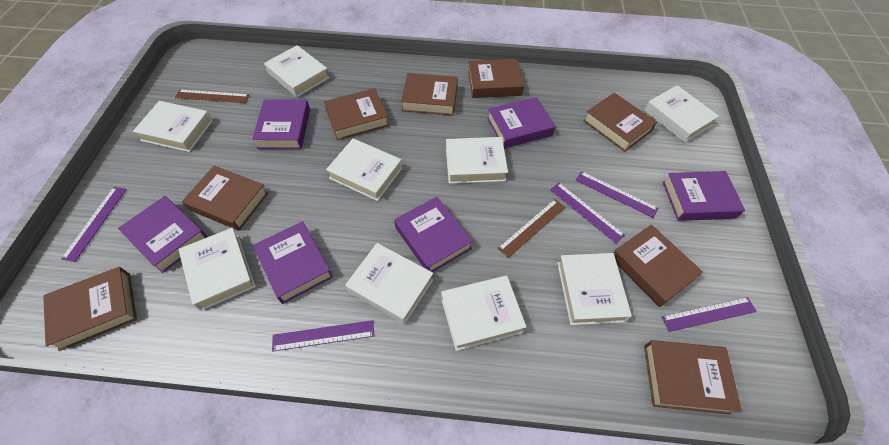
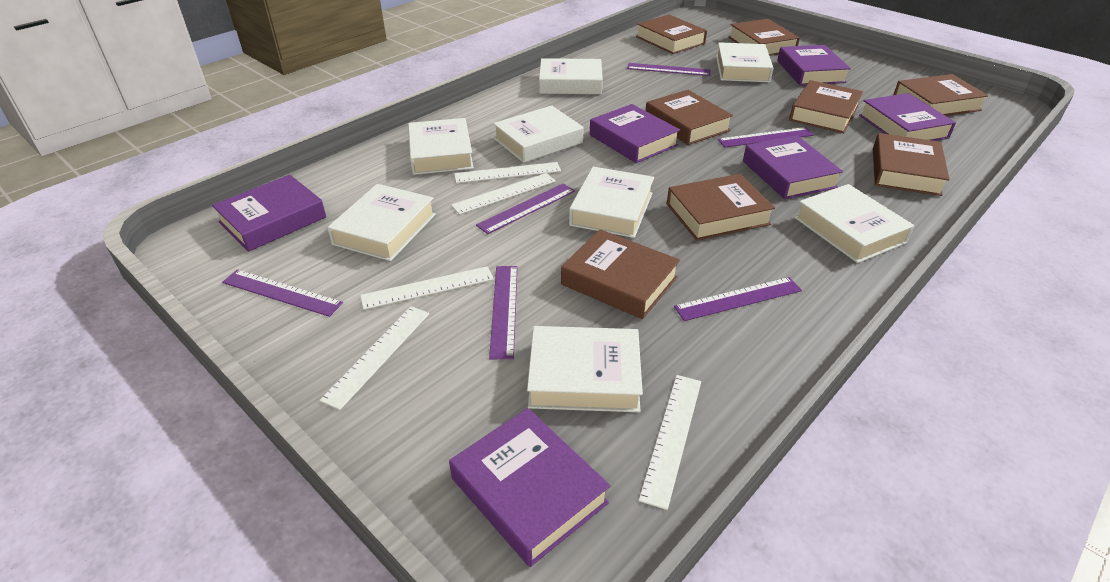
brown ruler: 2 -> 0
purple ruler: 5 -> 6
white book: 9 -> 8
white ruler: 0 -> 5

